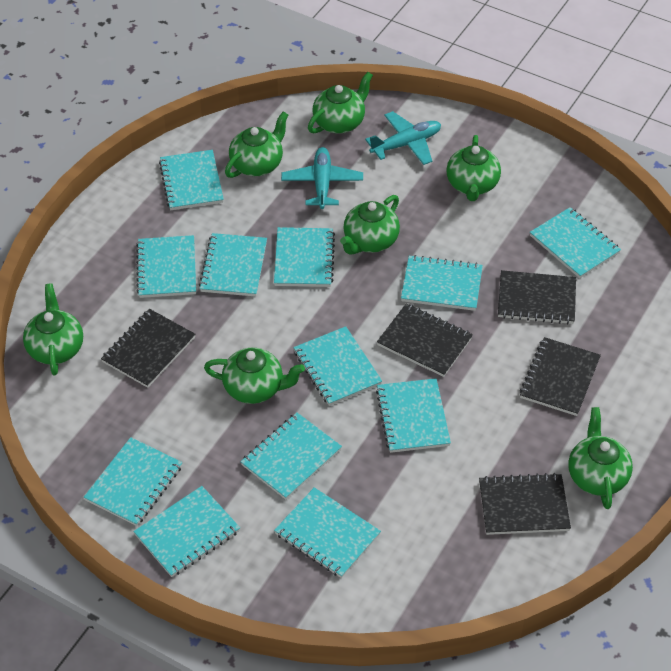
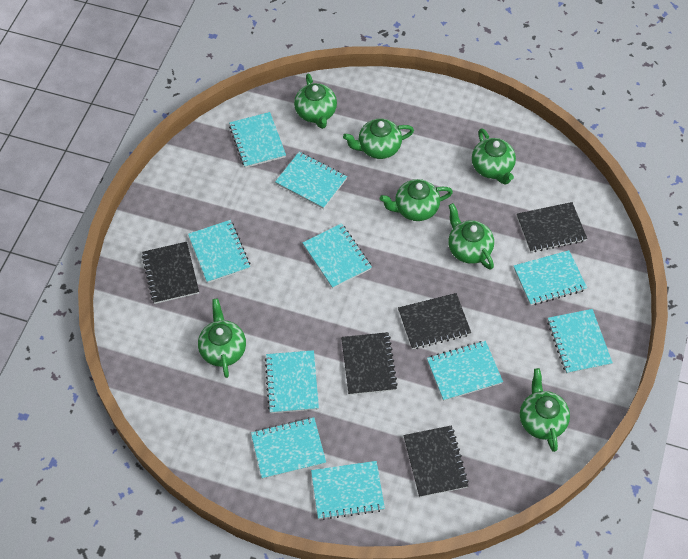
turquoise notebook: 12 -> 10
turquoise plane: 2 -> 0

